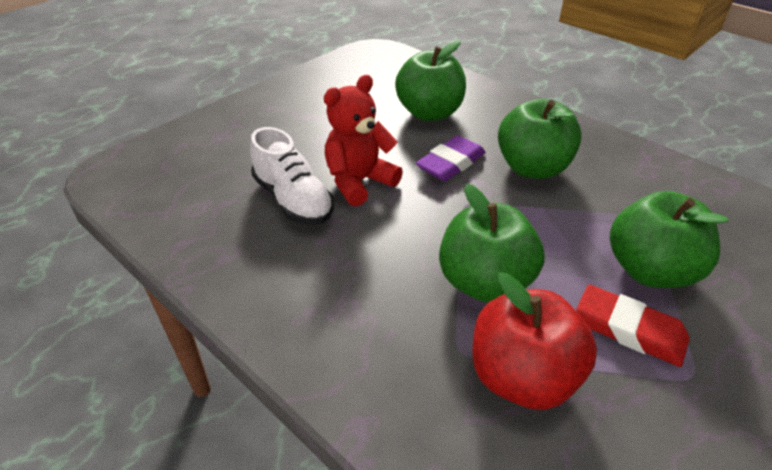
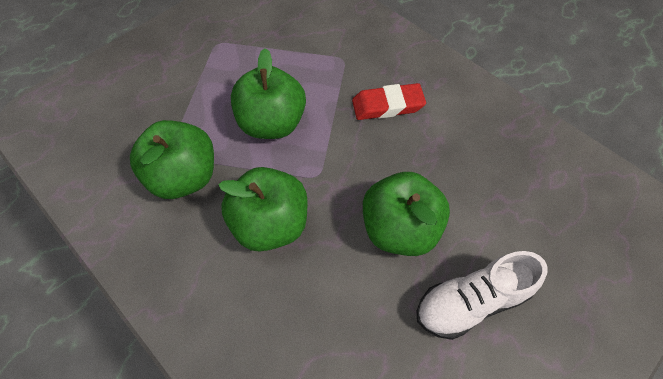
purple eraser: 1 -> 0
red apple: 1 -> 0
red teddy bear: 1 -> 0

